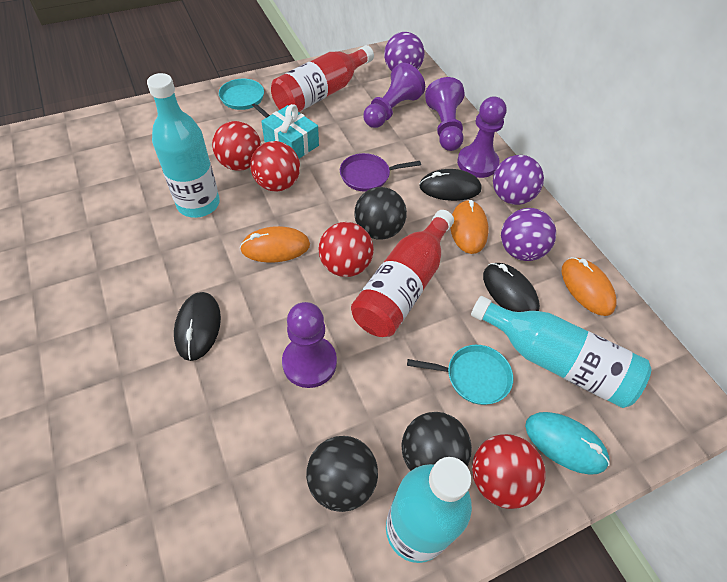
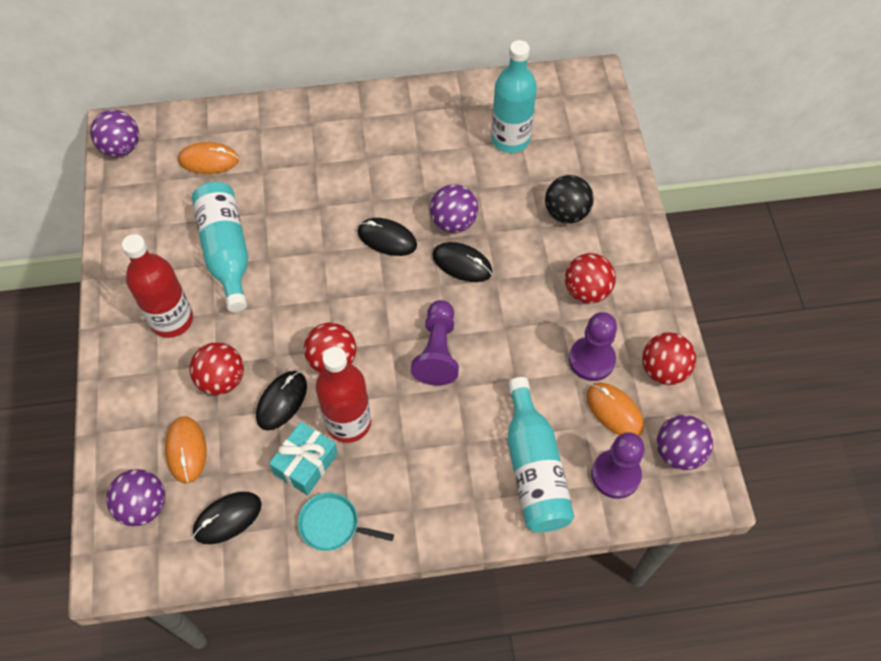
black ball: 3 -> 1
black mouse: 3 -> 4
purple ball: 3 -> 4
purple pan: 1 -> 0
purple pawn: 4 -> 3
turquoise mouse: 1 -> 0
turquoise pan: 2 -> 1

